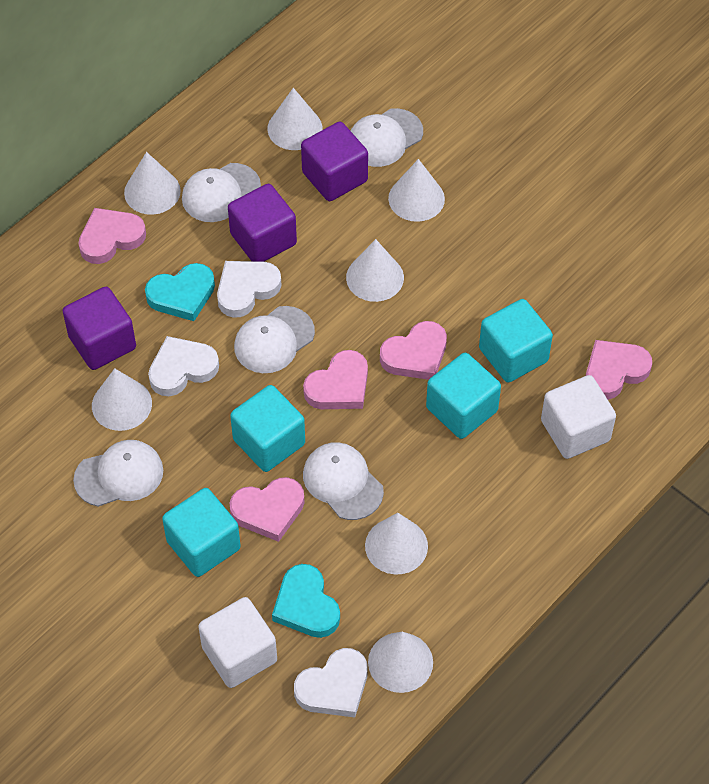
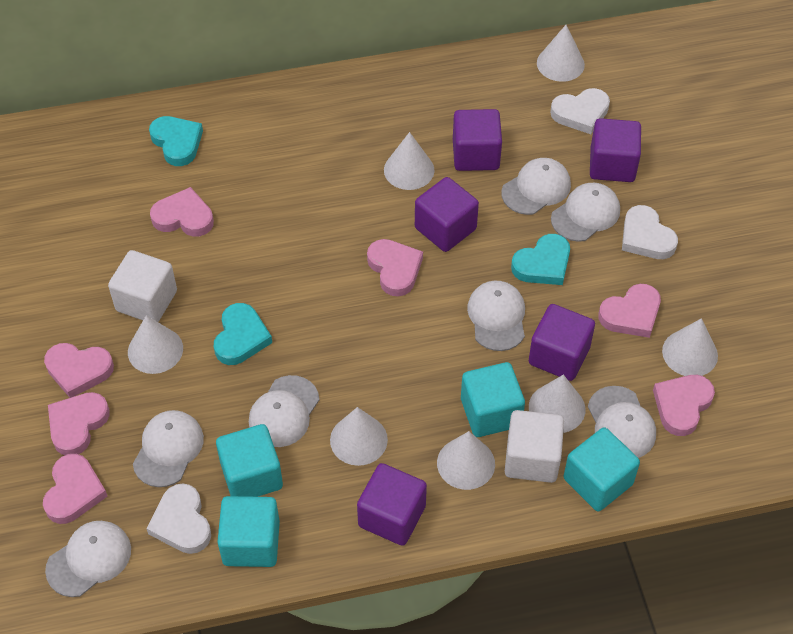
pink heart: 5 -> 7
purple cube: 3 -> 5
turquoise heart: 2 -> 3
white cap: 5 -> 7

